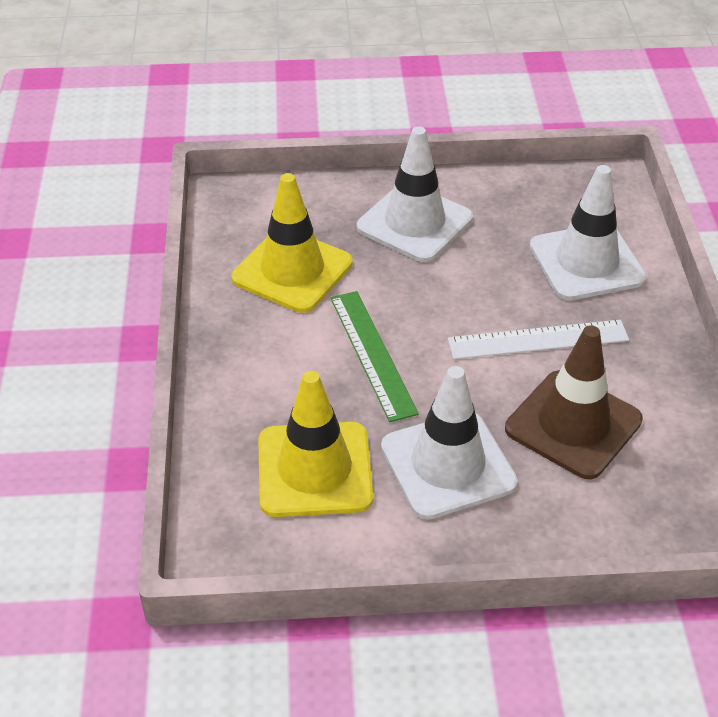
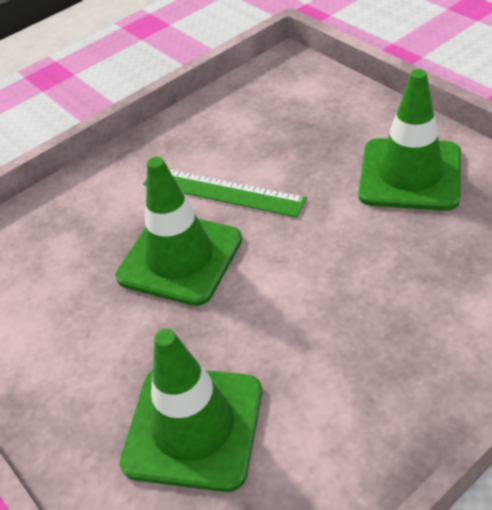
brown traffic cone: 1 -> 0
green traffic cone: 0 -> 3
white ruler: 1 -> 0
white traffic cone: 3 -> 0
yellow traffic cone: 2 -> 0

